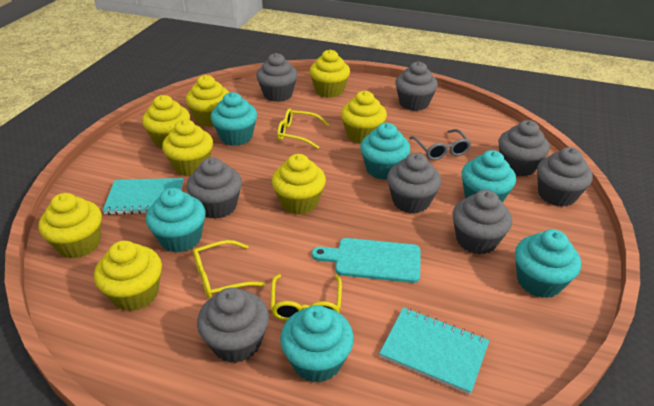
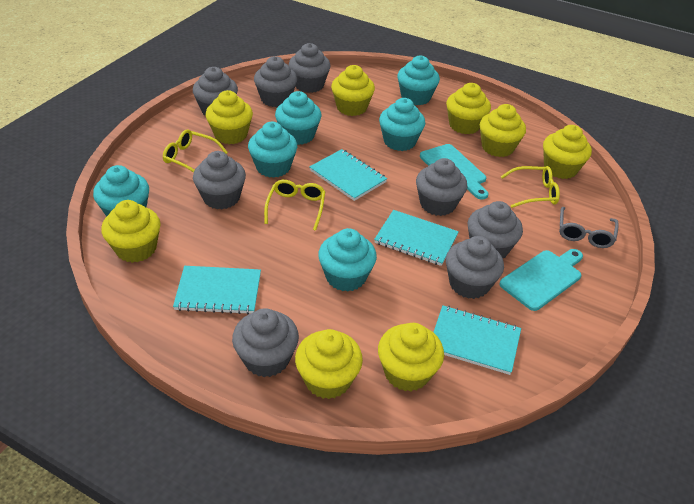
turquoise cutting board: 1 -> 2
turquoise notebook: 2 -> 4

